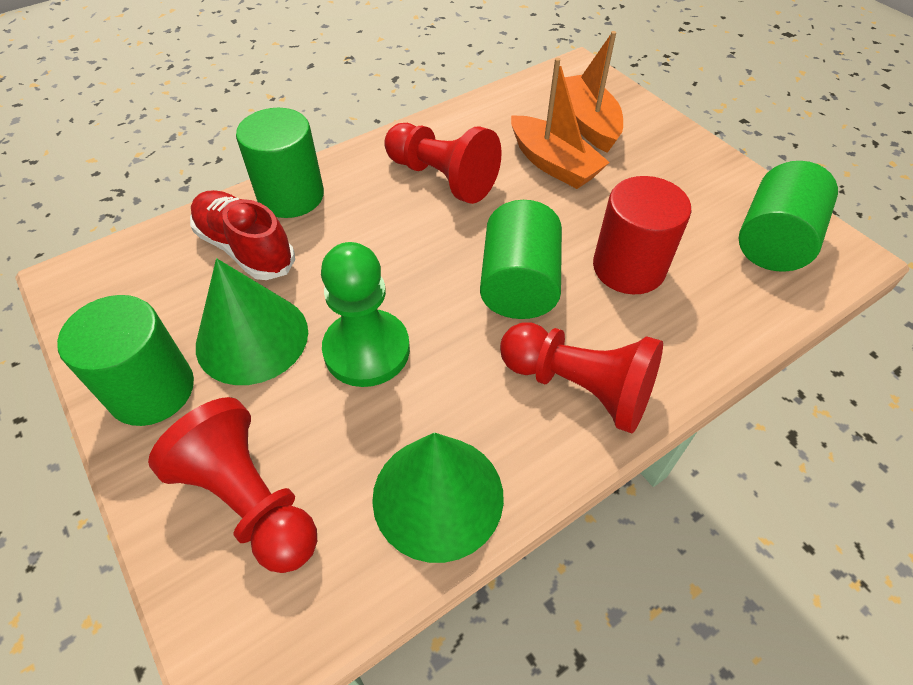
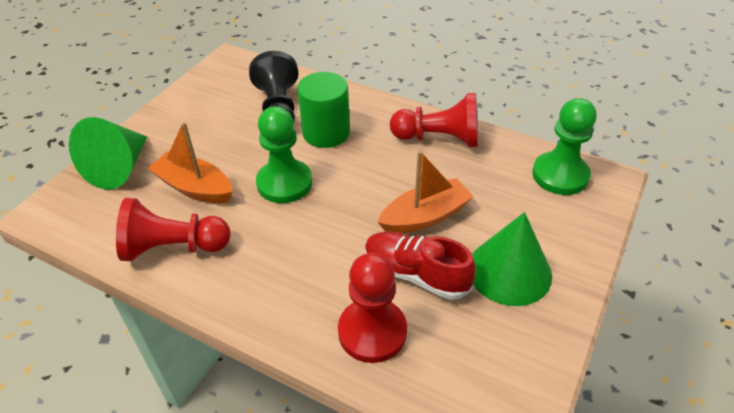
black pawn: 0 -> 1
green cylinder: 4 -> 1
green pawn: 1 -> 2
red cylinder: 1 -> 0

